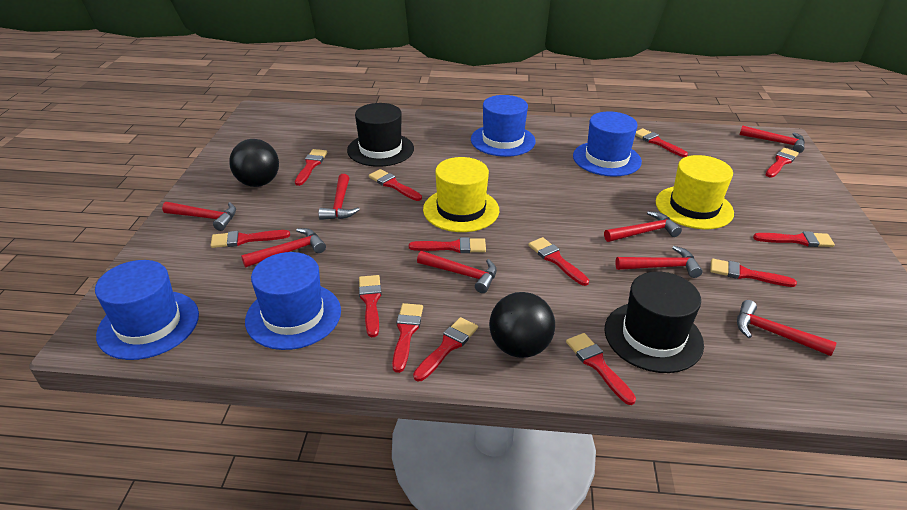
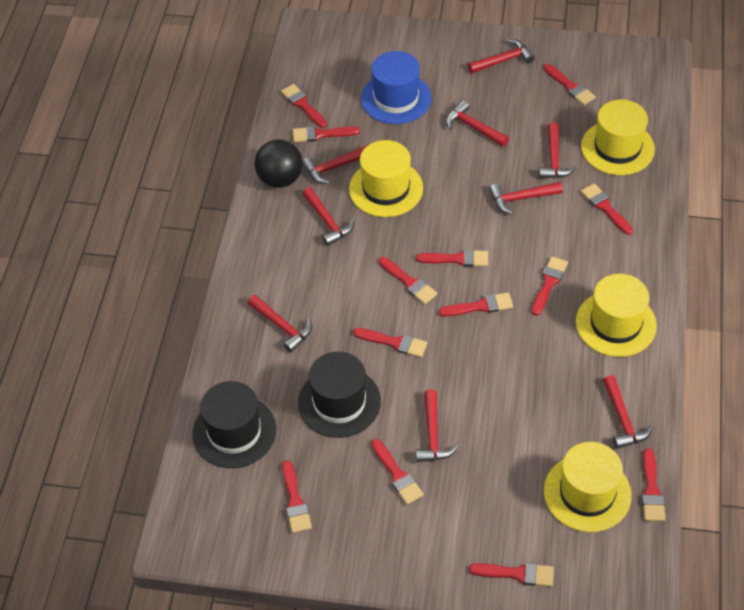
black ball: 2 -> 1
blue hat: 4 -> 1
red hammer: 8 -> 9
yellow hat: 2 -> 4

